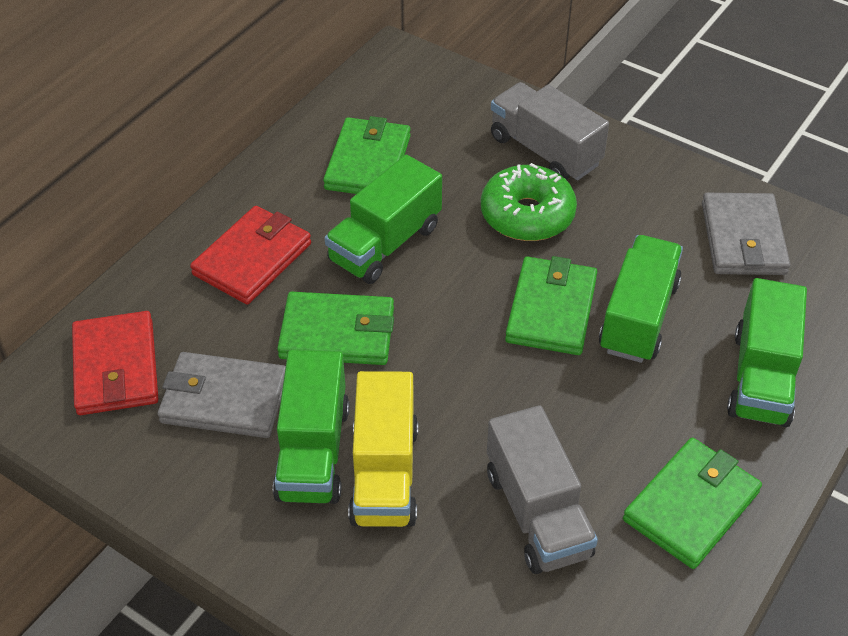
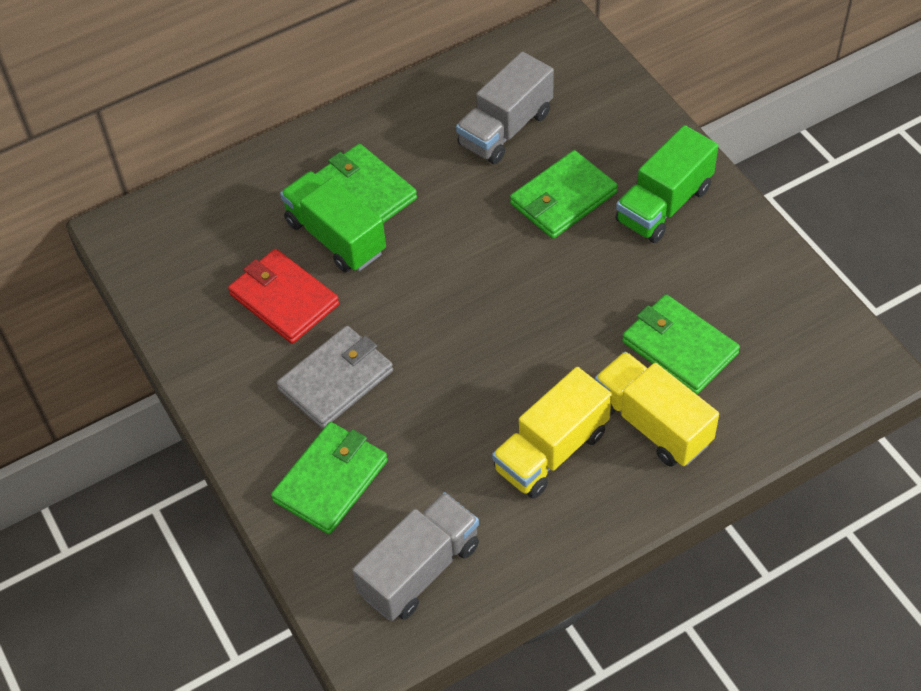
green donut: 1 -> 0
green truck: 4 -> 2
grey wallet: 2 -> 1
red wallet: 2 -> 1
yellow truck: 1 -> 2

